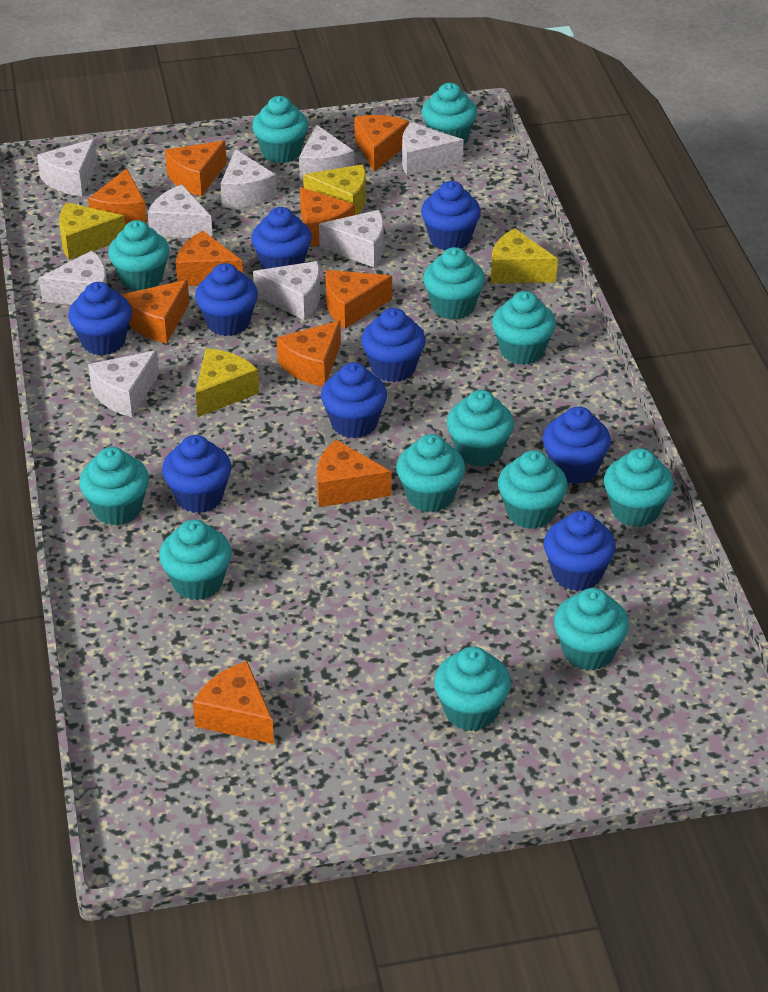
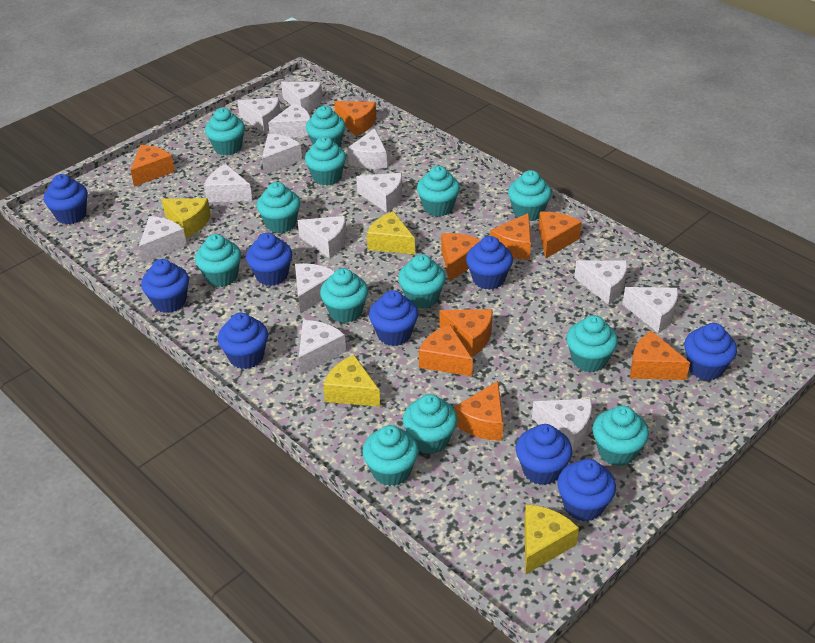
orange cheese: 10 -> 9
white cheese: 9 -> 14

